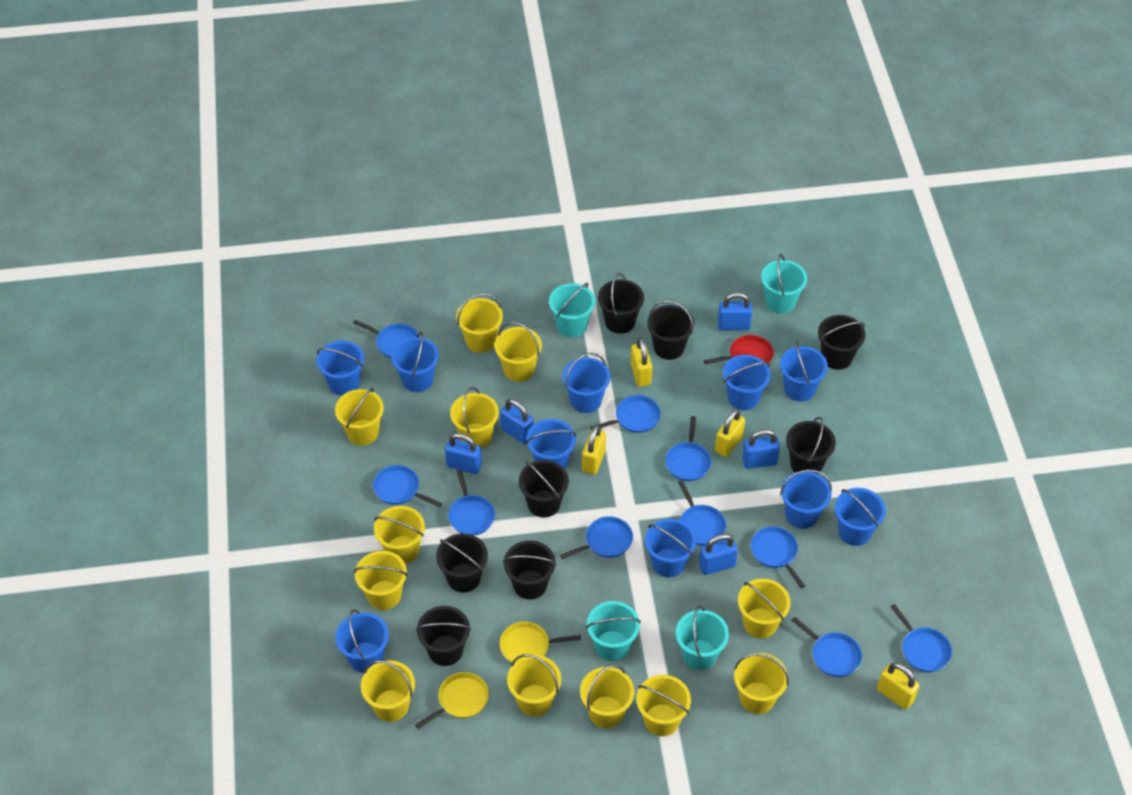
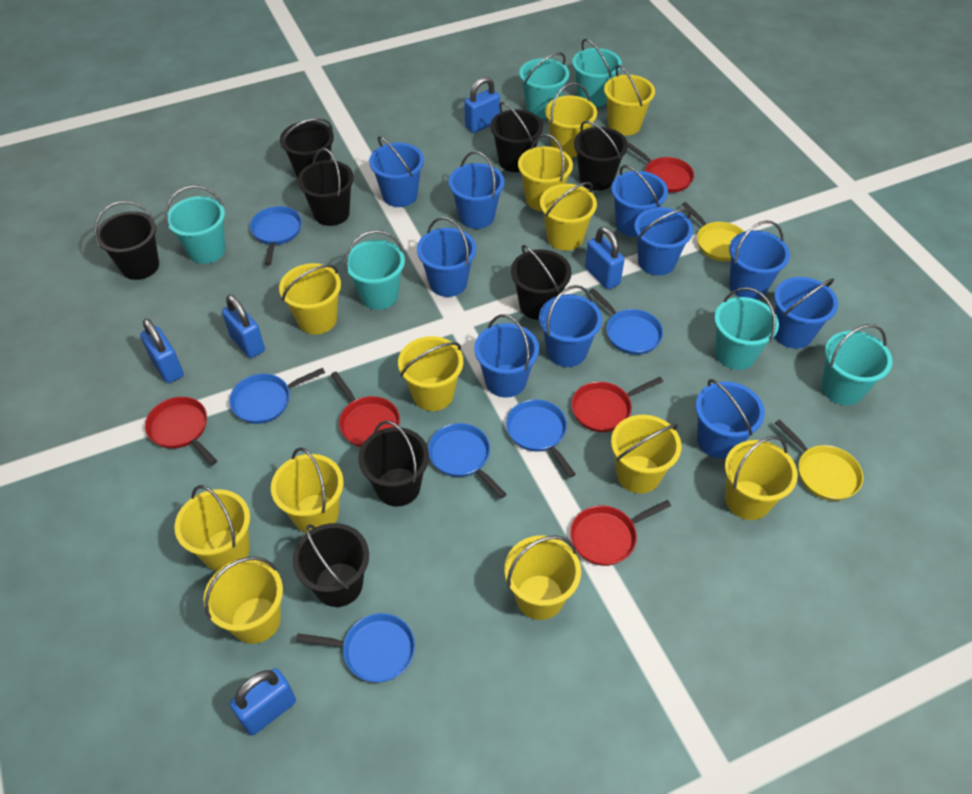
blue pan: 10 -> 6
red pan: 1 -> 5
turquoise bucket: 4 -> 6
yellow padlock: 4 -> 0

